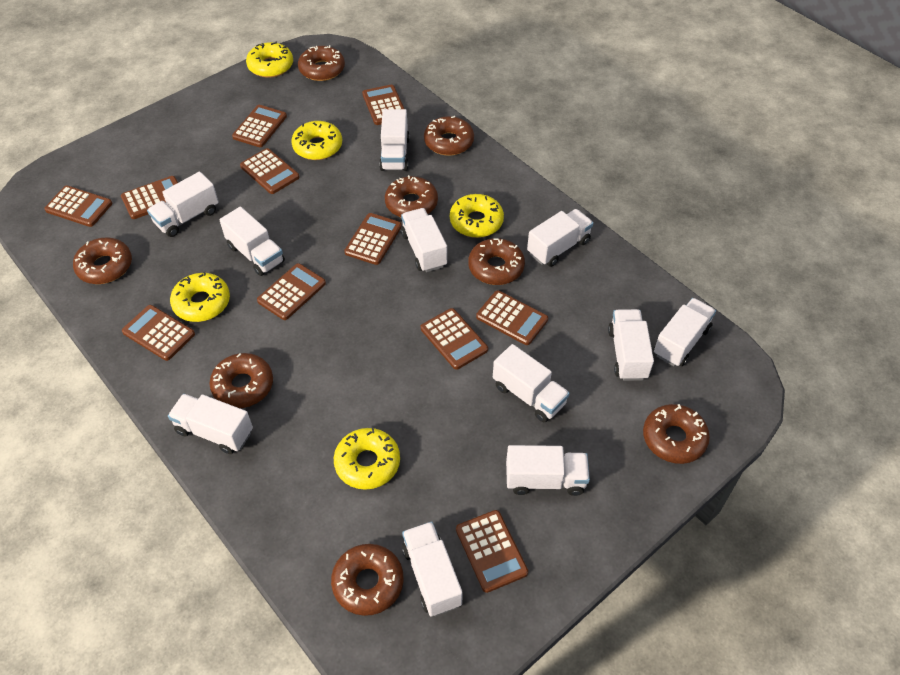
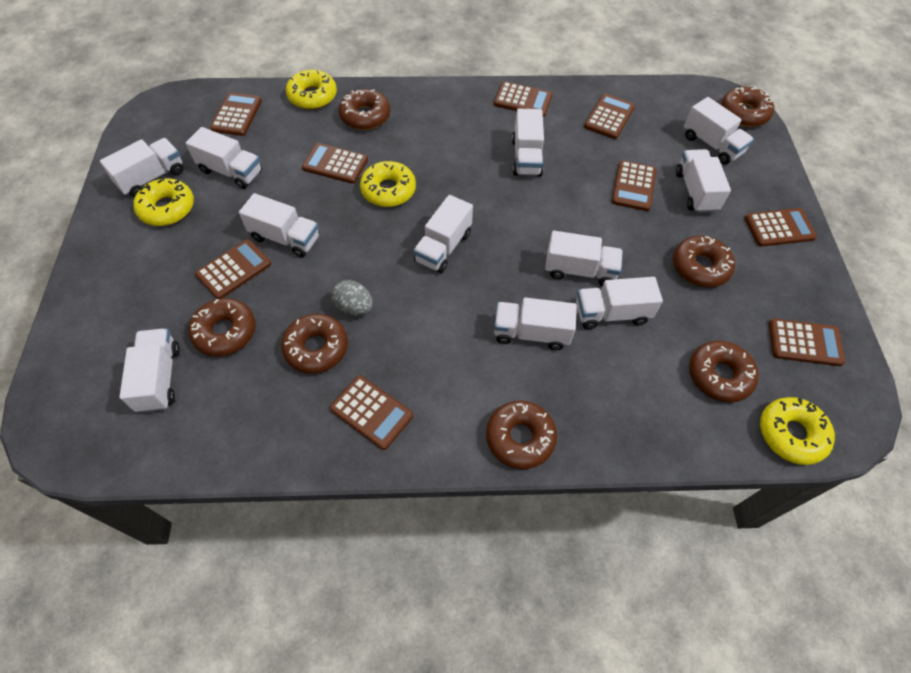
brown calculator: 11 -> 9
brown donut: 8 -> 7
grey egg: 0 -> 1
yellow donut: 5 -> 4

